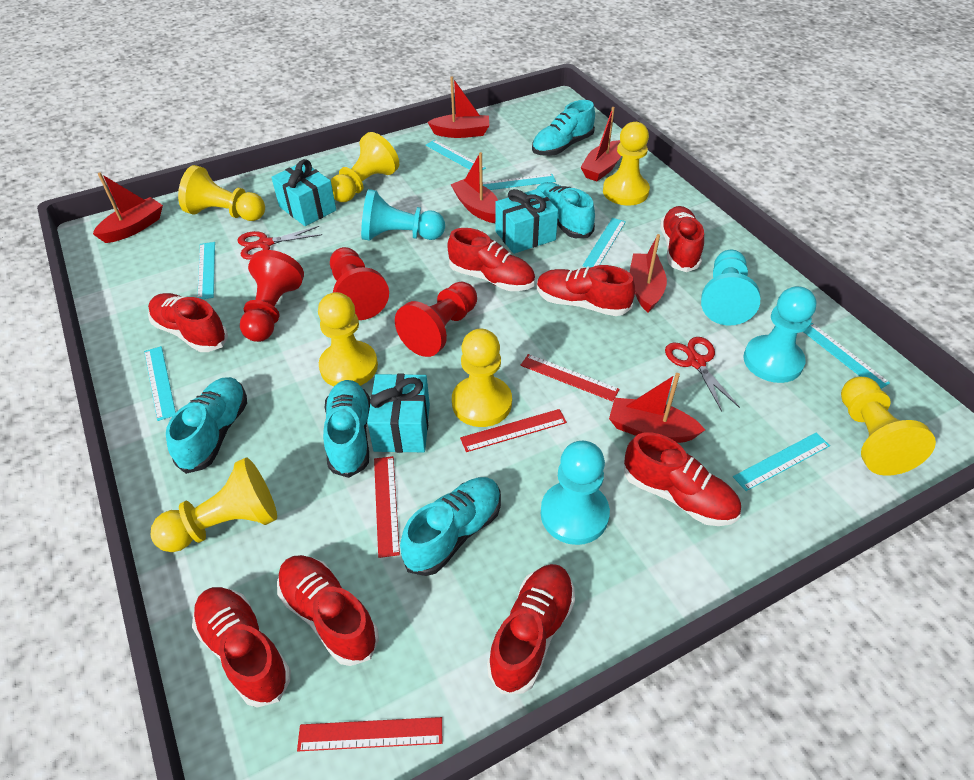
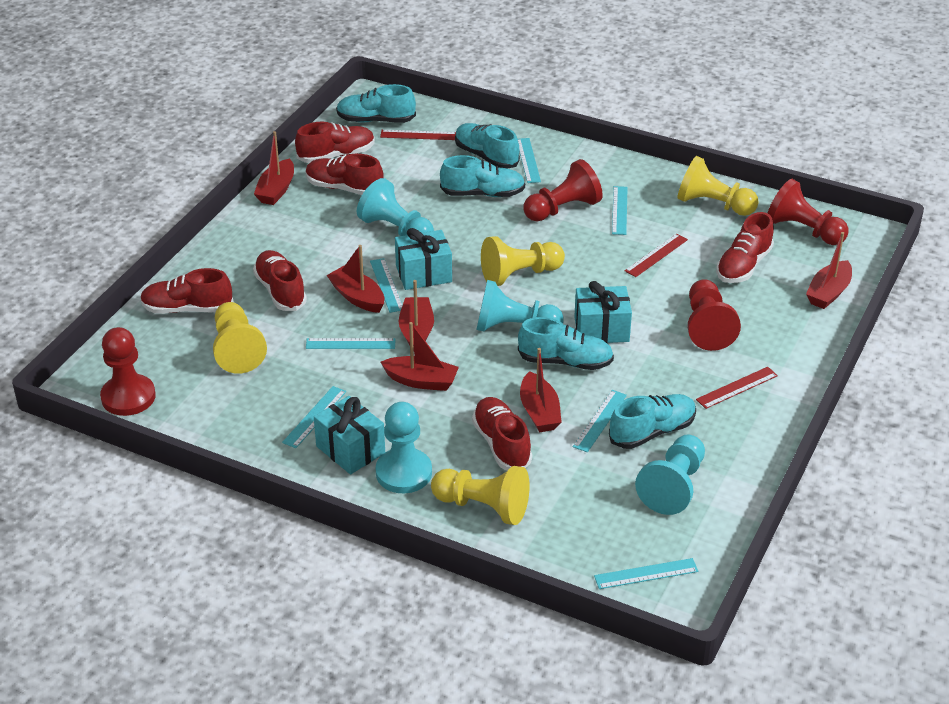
red pawn: 3 -> 4
red ruler: 4 -> 3
red scissors: 2 -> 0
red shoe: 8 -> 6
yellow pawn: 7 -> 4

